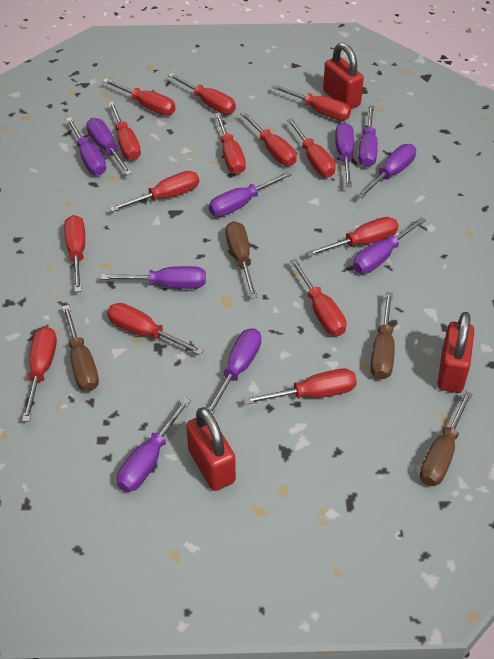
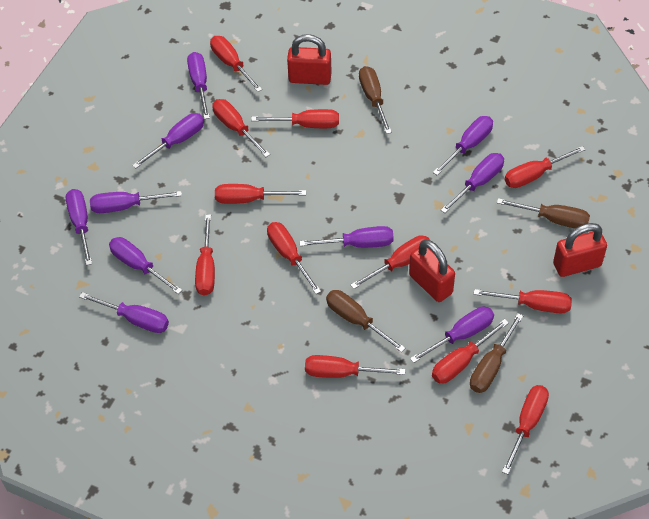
red screwdriver: 14 -> 12

